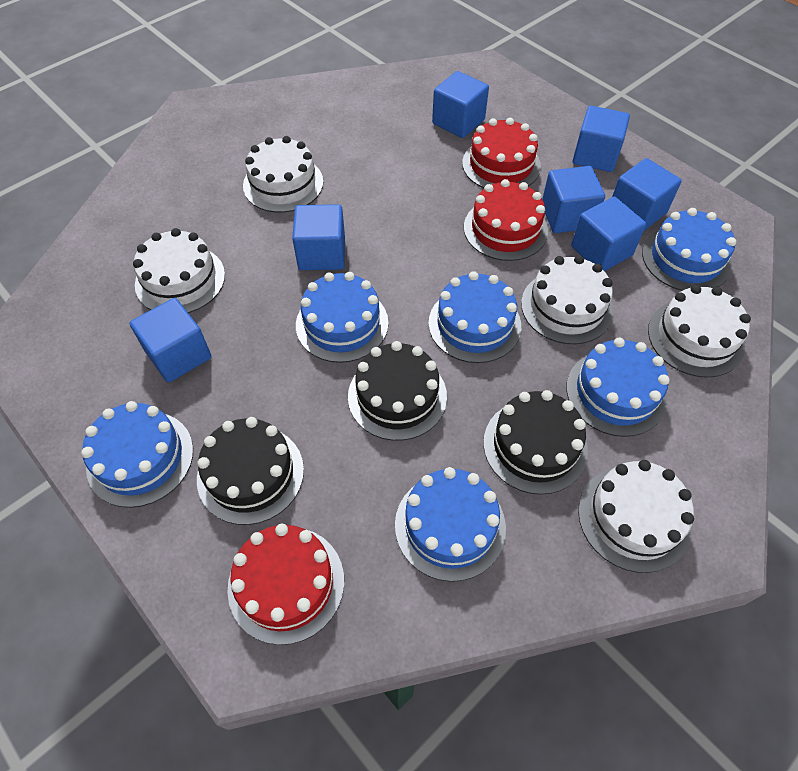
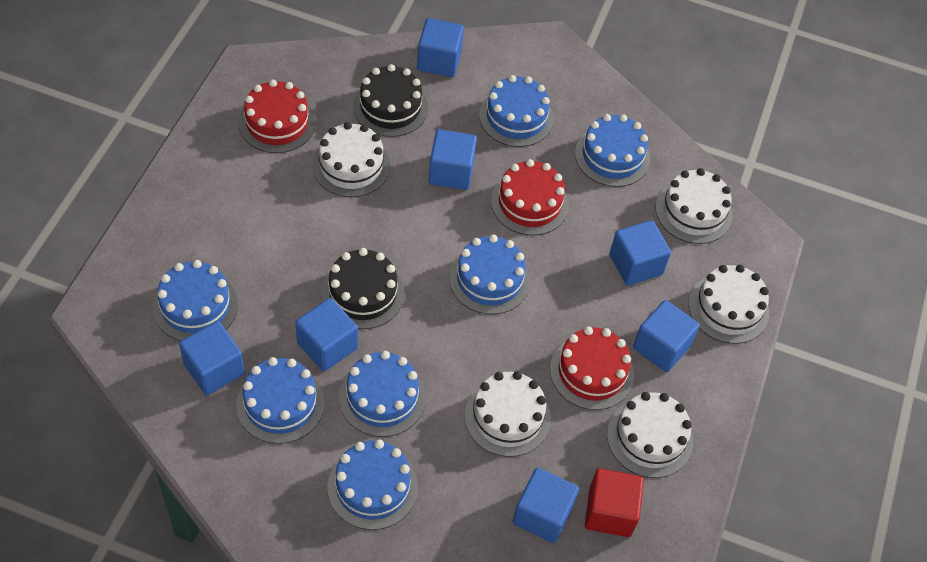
black cake: 3 -> 2
blue cake: 6 -> 7
red cube: 0 -> 1

